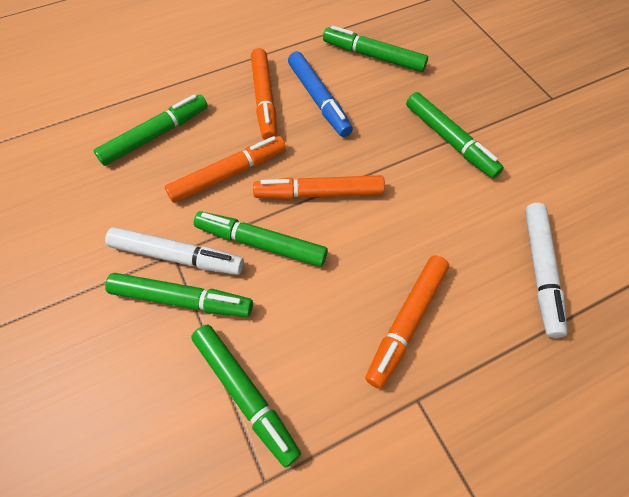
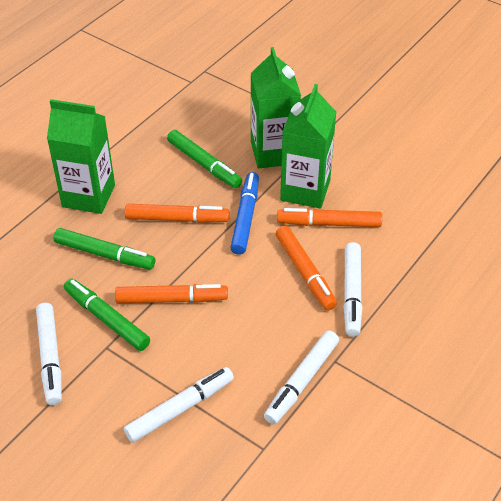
green carton: 0 -> 3
green marker: 6 -> 3
white marker: 2 -> 4

